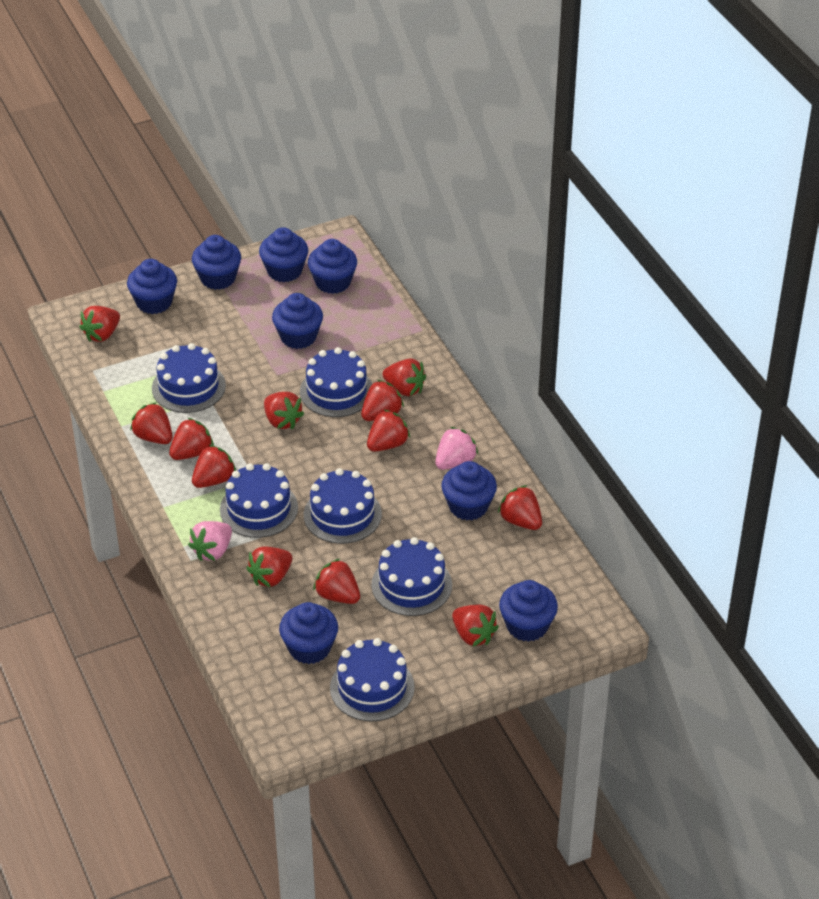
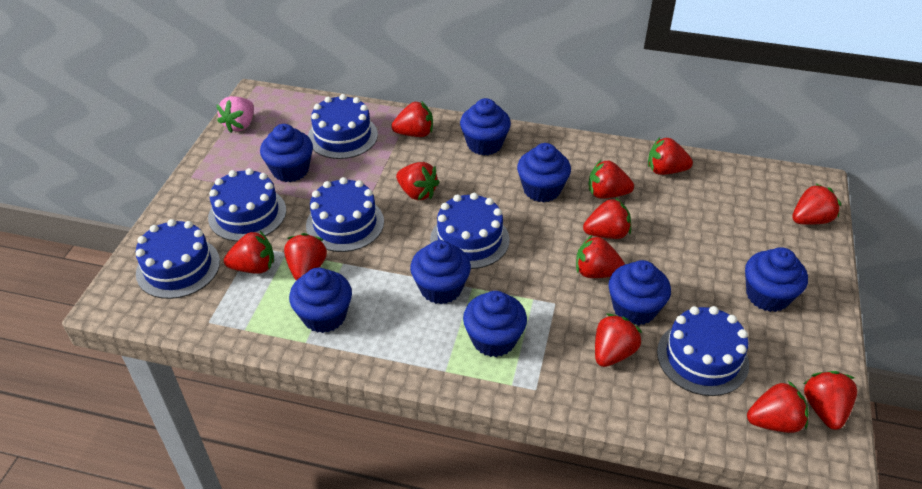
pink strawberry: 2 -> 1

